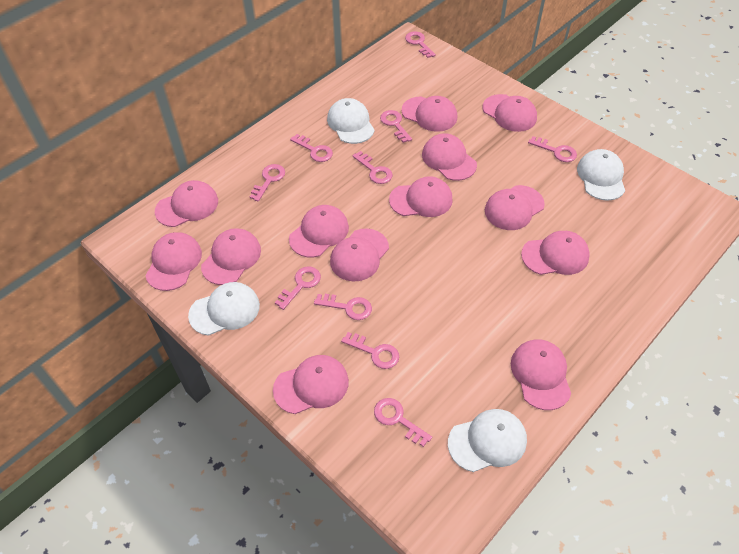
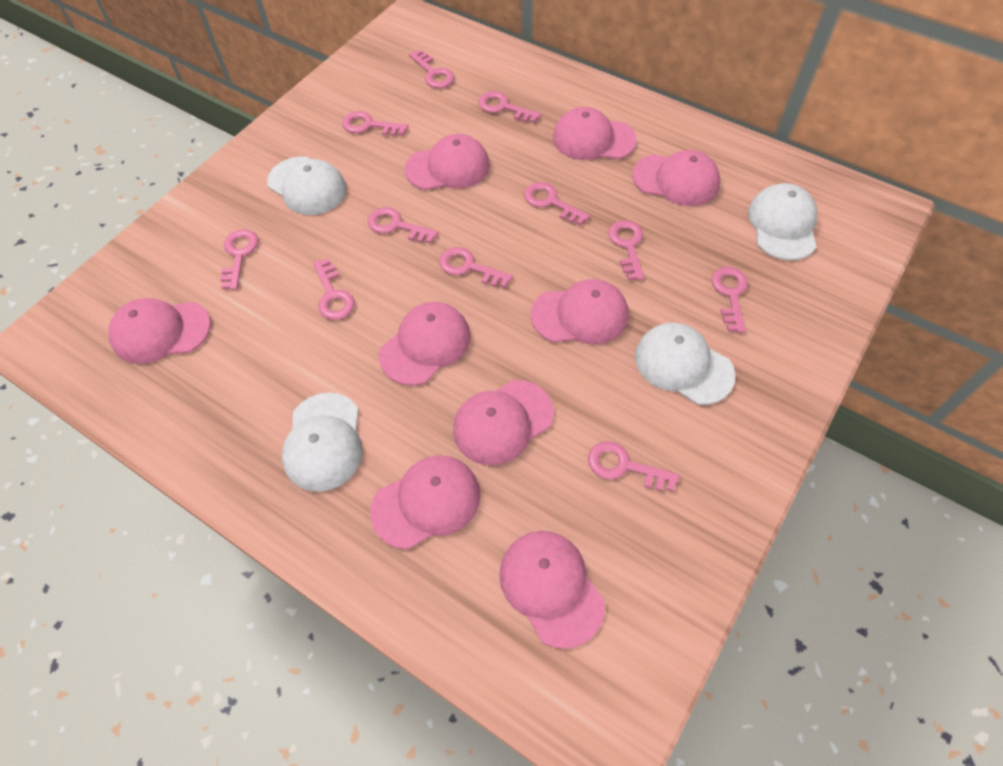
pink cap: 13 -> 9
pink key: 10 -> 11

